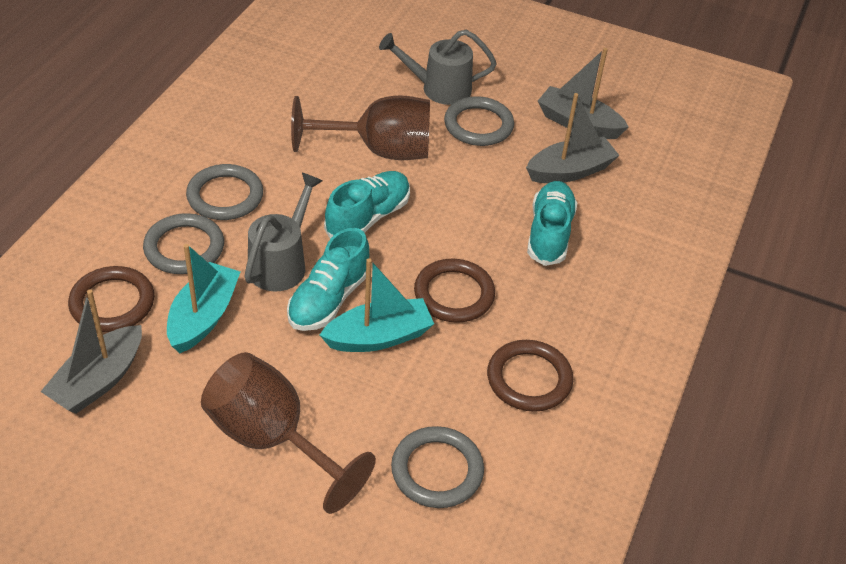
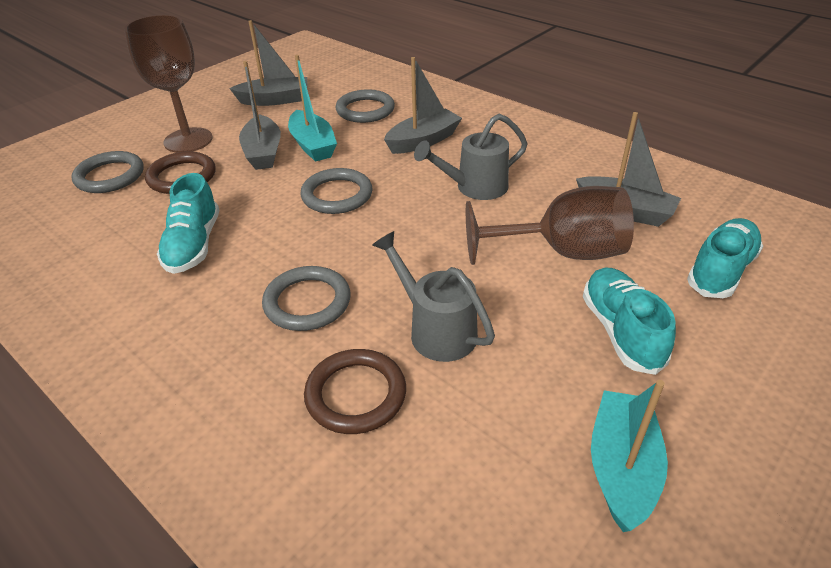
brown ring: 3 -> 2
grey boat: 3 -> 4

